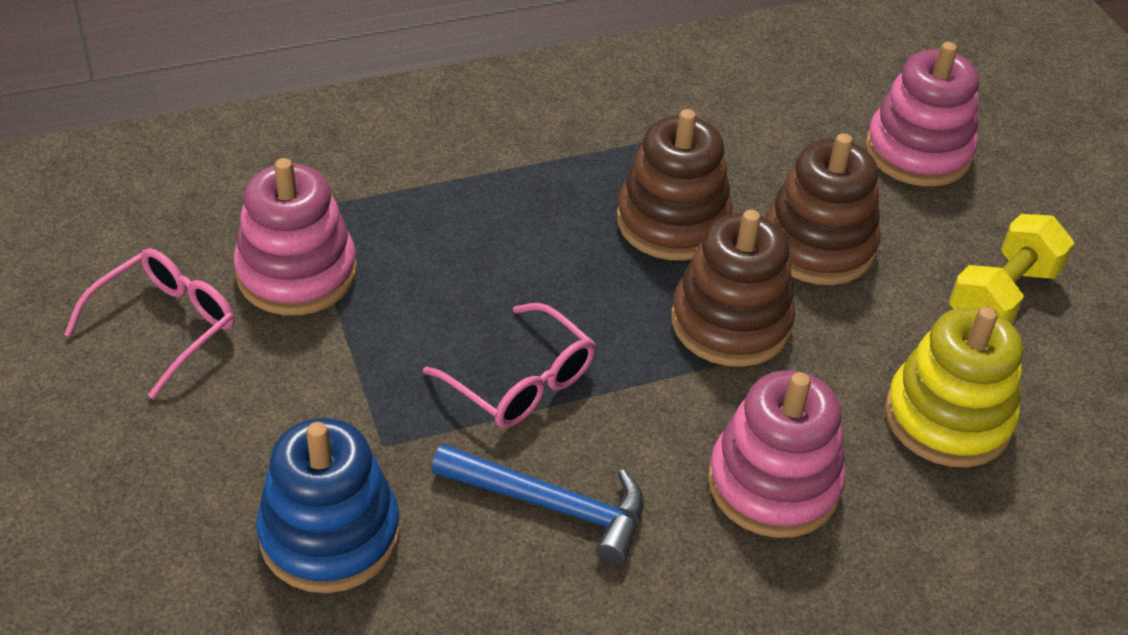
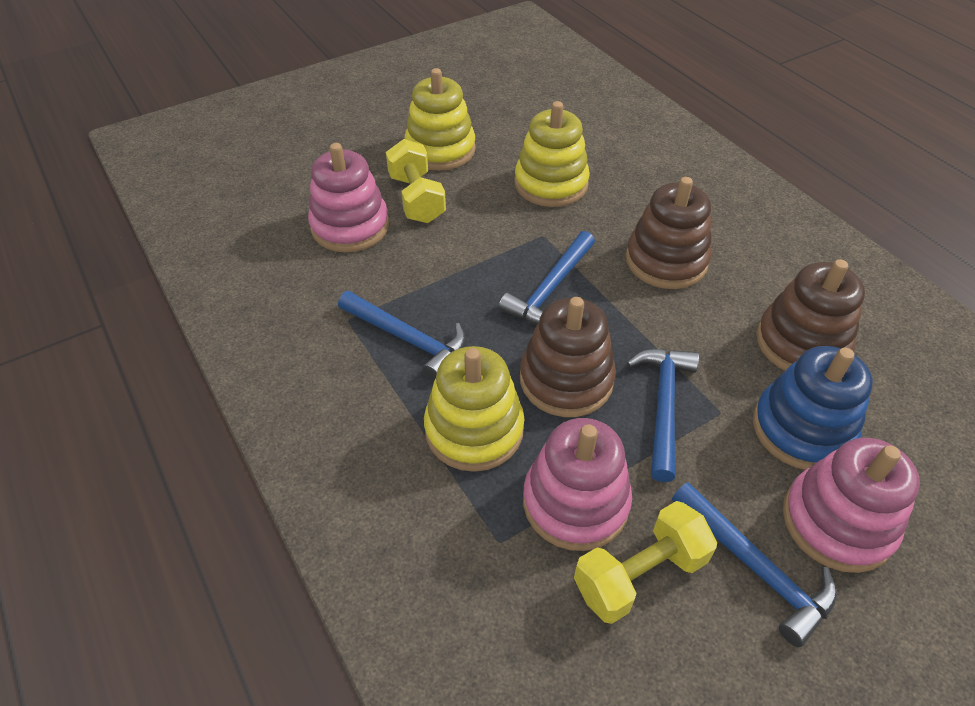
blue hammer: 1 -> 4
pink glasses: 2 -> 0
yellow dumbbell: 1 -> 2
yellow stacking toy: 1 -> 3

